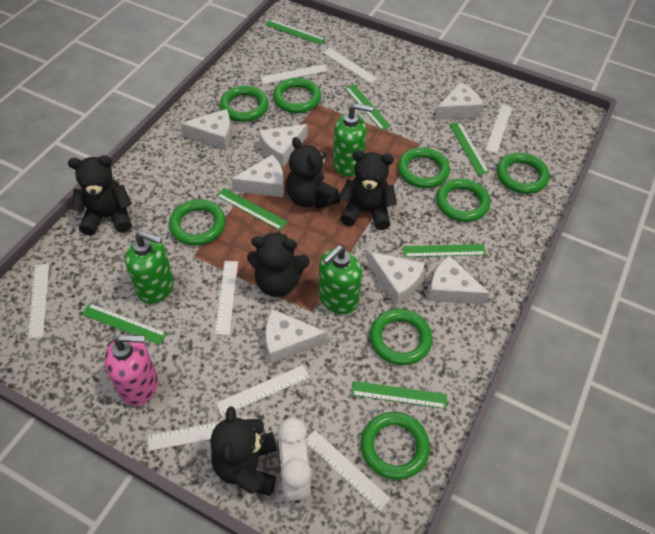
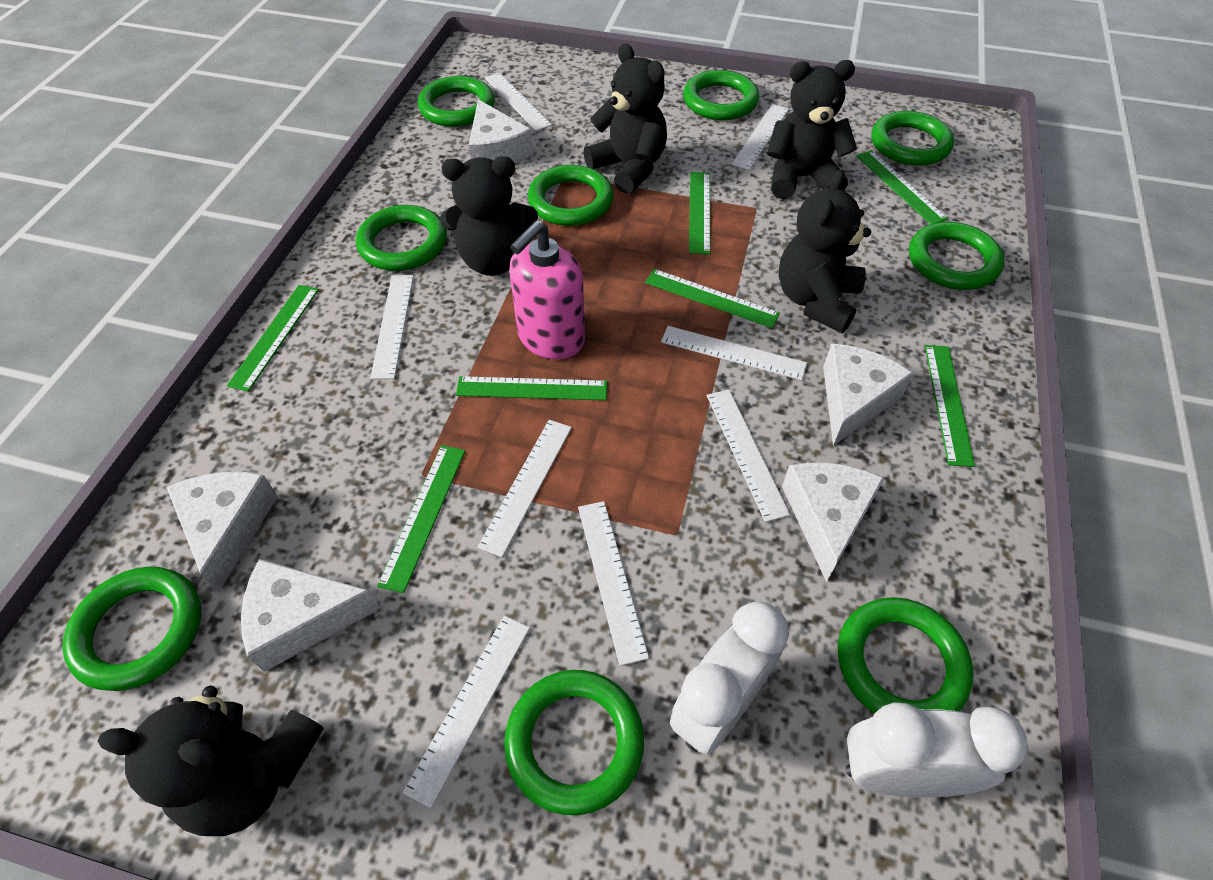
green ring: 8 -> 9
green soap dispenser: 3 -> 0
white cheese: 7 -> 5
white clock: 1 -> 2

